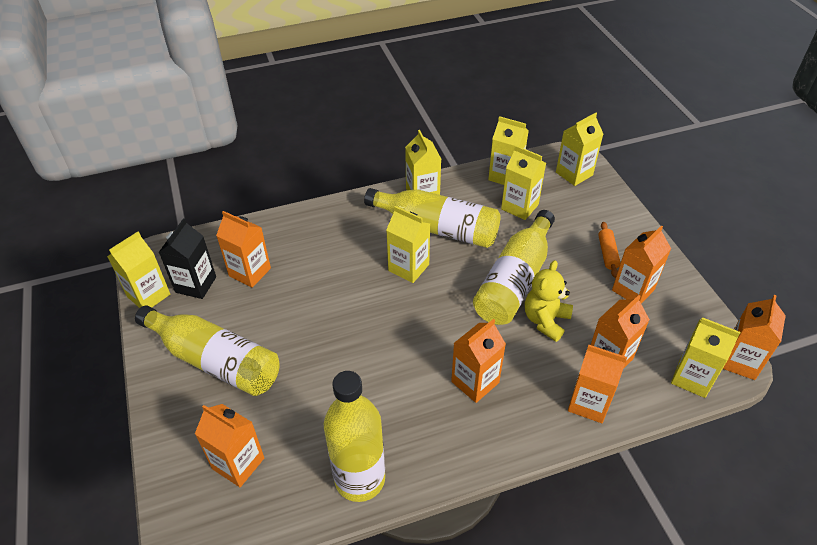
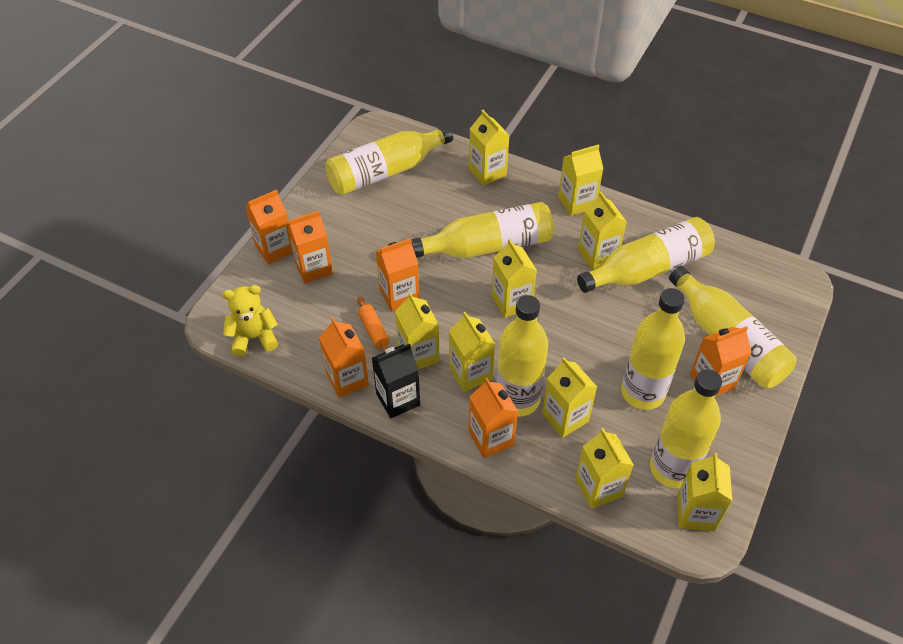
orange carton: 7 -> 6
yellow bottle: 4 -> 7
yellow carton: 7 -> 9

